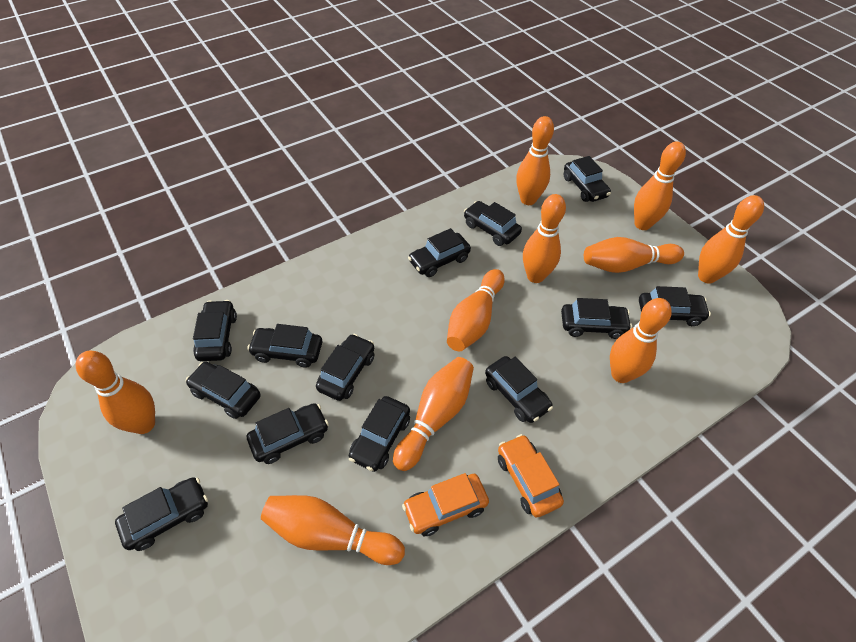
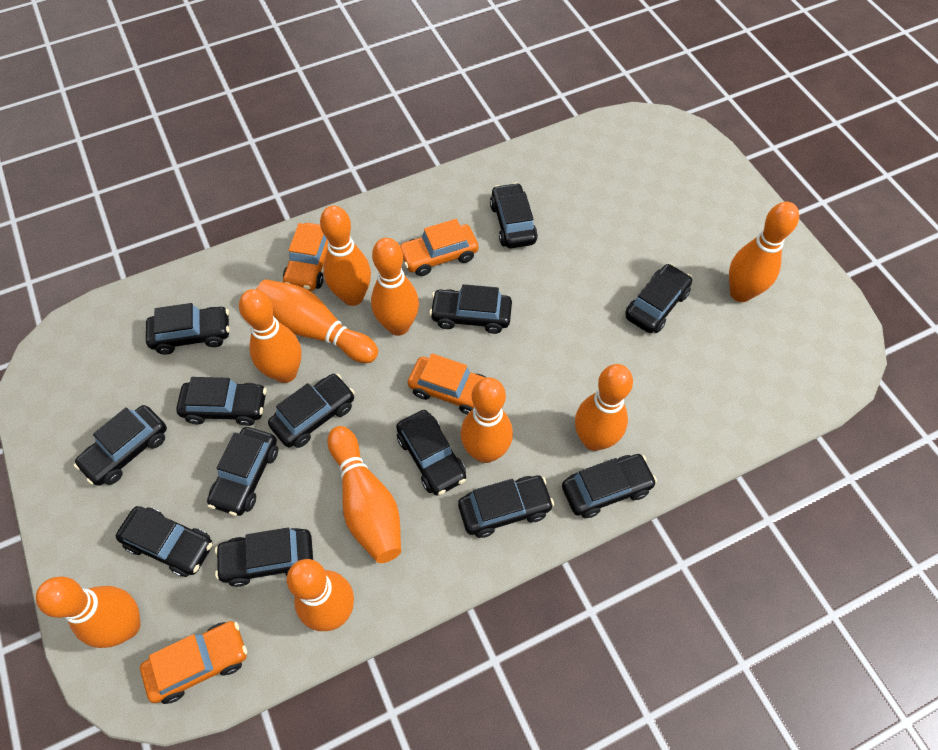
orange car: 2 -> 4

